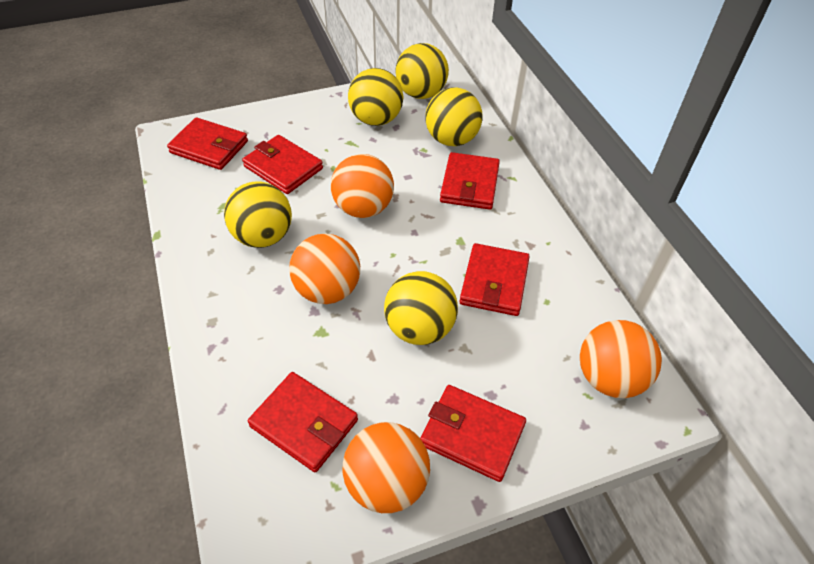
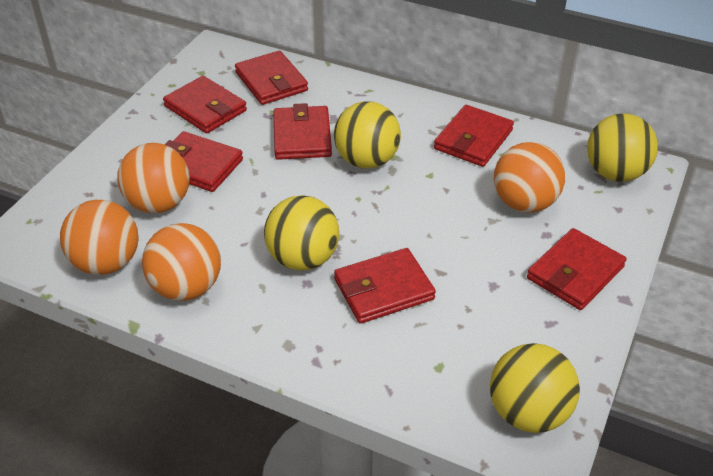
red wallet: 6 -> 7
yellow ball: 5 -> 4

